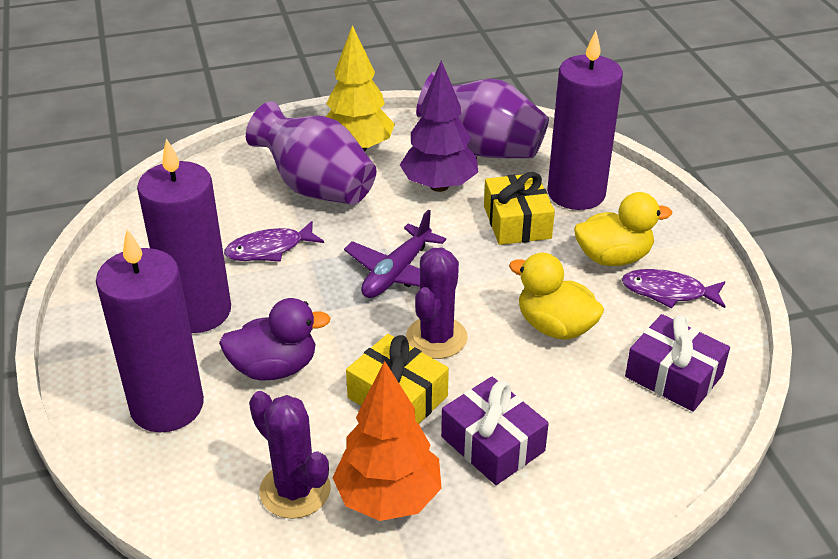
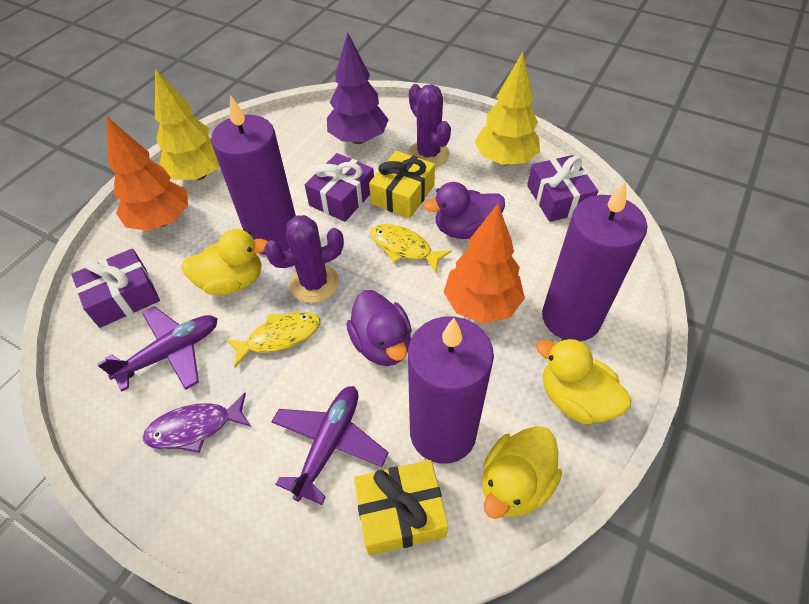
orange tree: 1 -> 2
purple duck: 1 -> 2
purple fish: 2 -> 1
purple gift: 2 -> 3
purple plane: 1 -> 2
purple vase: 2 -> 0
yellow duck: 2 -> 3
yellow fish: 0 -> 2
yellow tree: 1 -> 2

